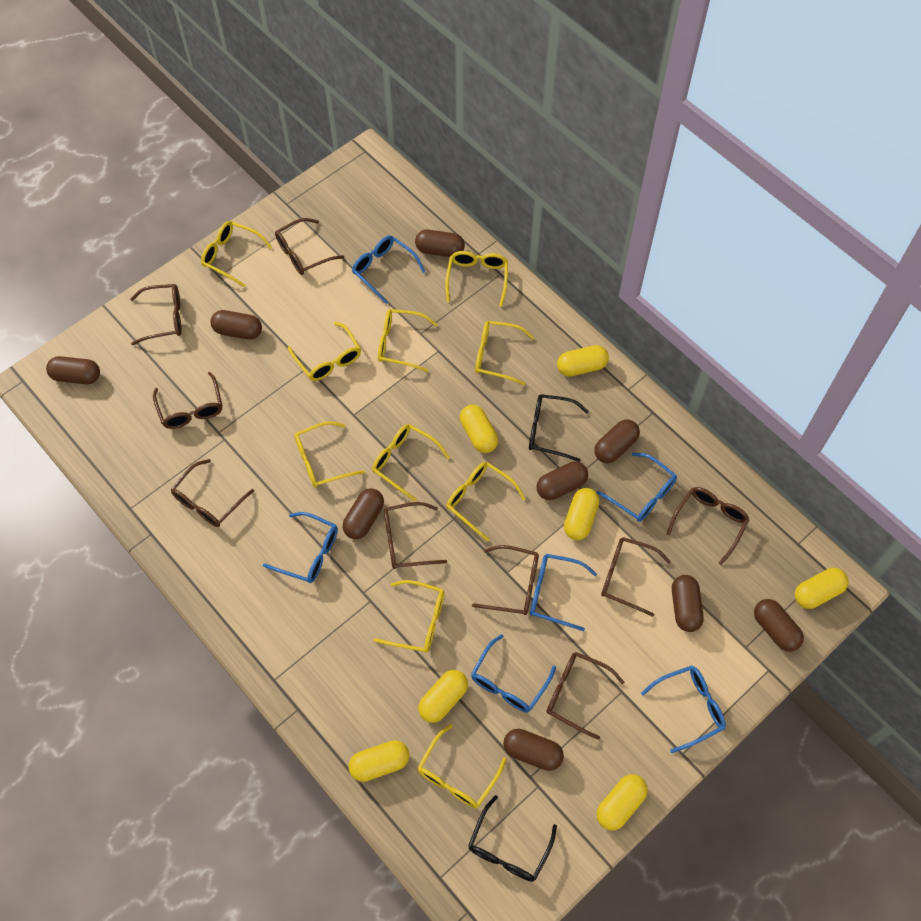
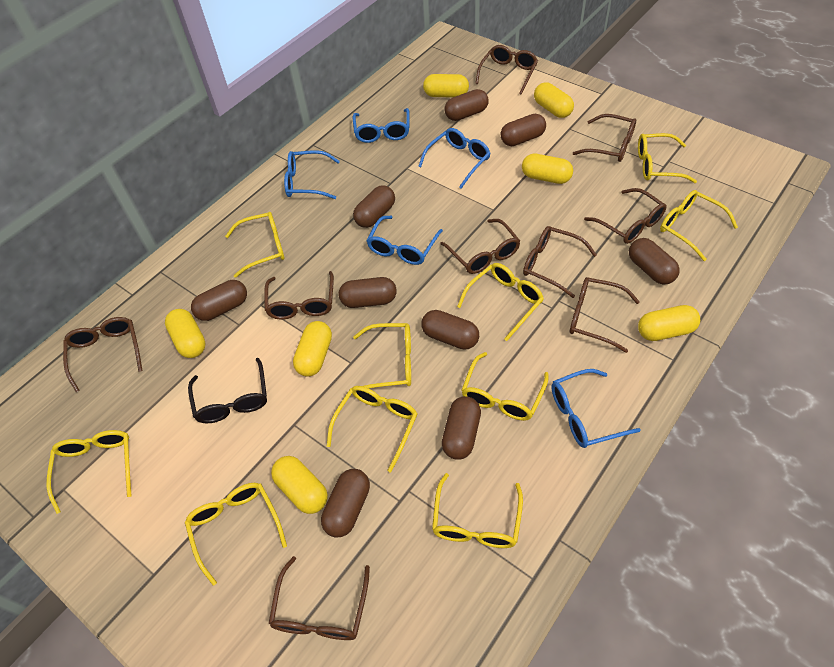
black glasses: 2 -> 1
blue glasses: 6 -> 5

